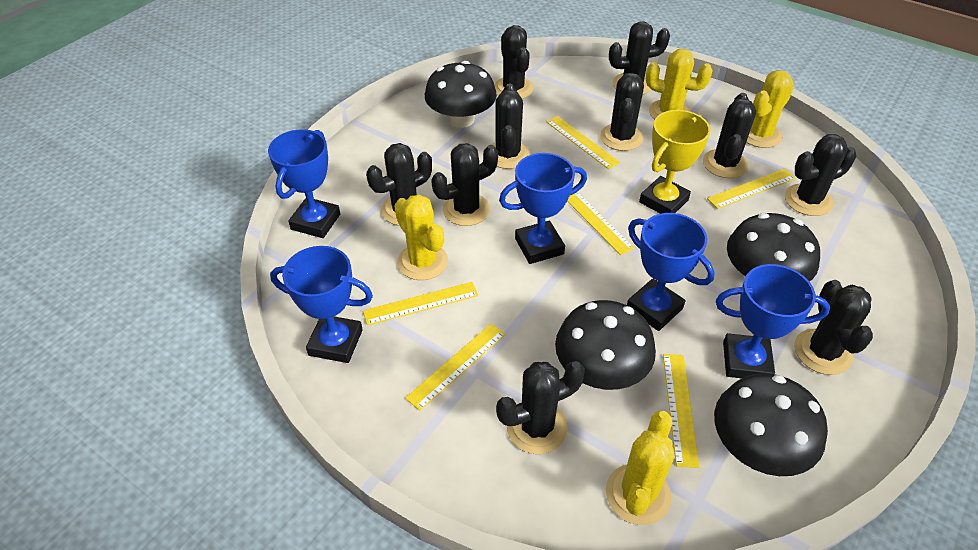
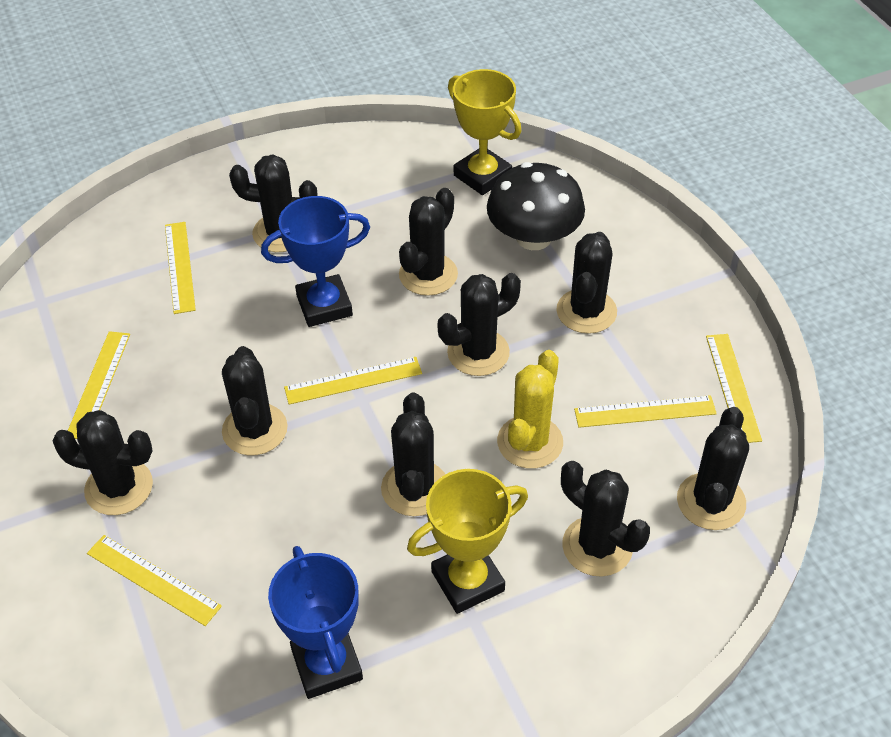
black cactus: 10 -> 9
black mushroom: 4 -> 1
blue trophy: 5 -> 2
yellow cactus: 4 -> 1
yellow trophy: 1 -> 2

